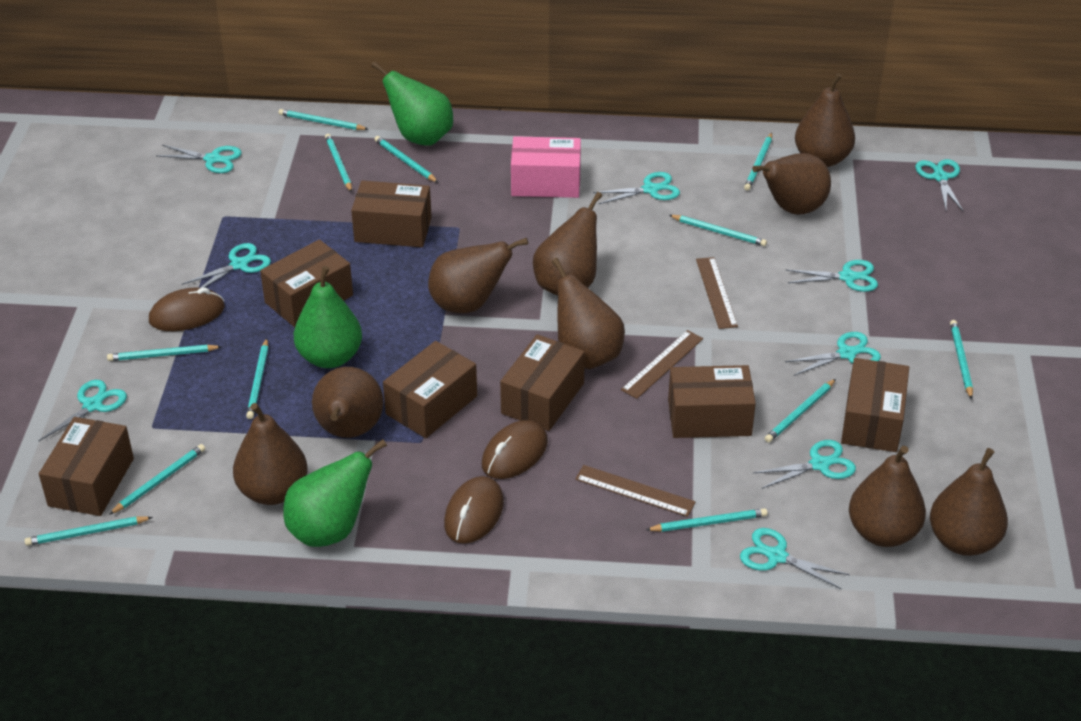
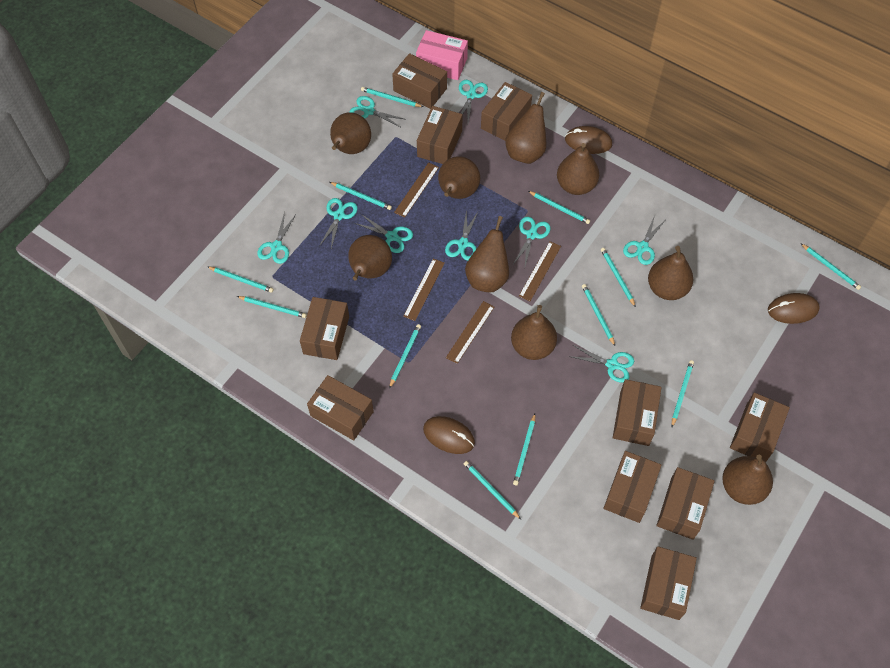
brown box: 7 -> 10
brown ruler: 3 -> 4
green pear: 3 -> 0

